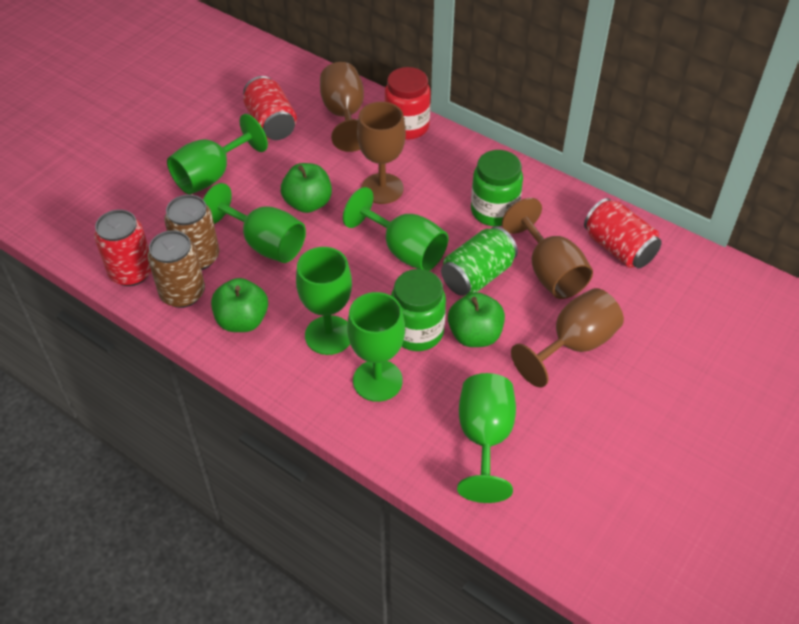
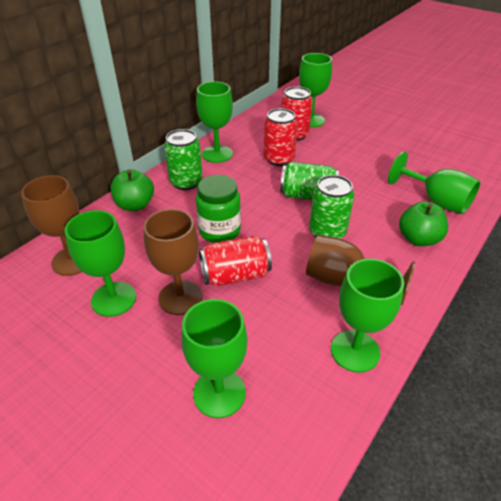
brown can: 2 -> 0
brown goblet: 4 -> 3
green apple: 3 -> 2
green can: 1 -> 3
green jar: 2 -> 1
red jar: 1 -> 0

